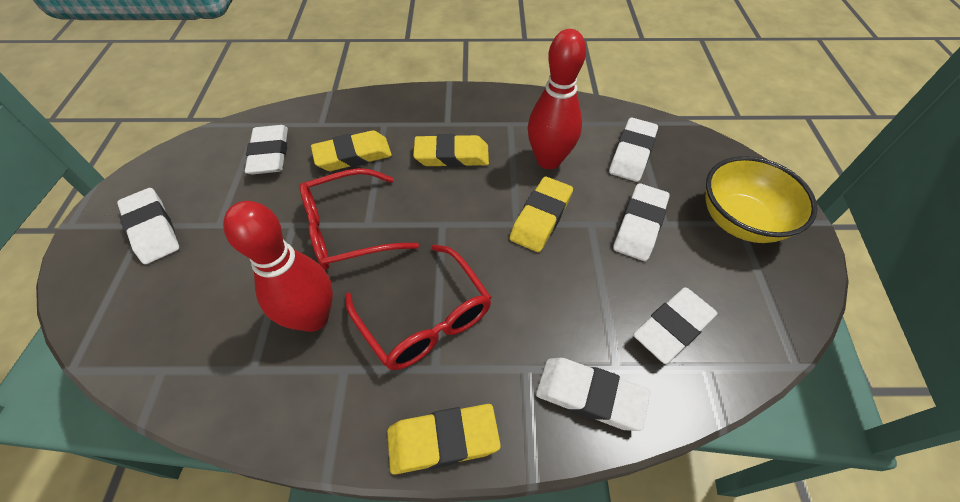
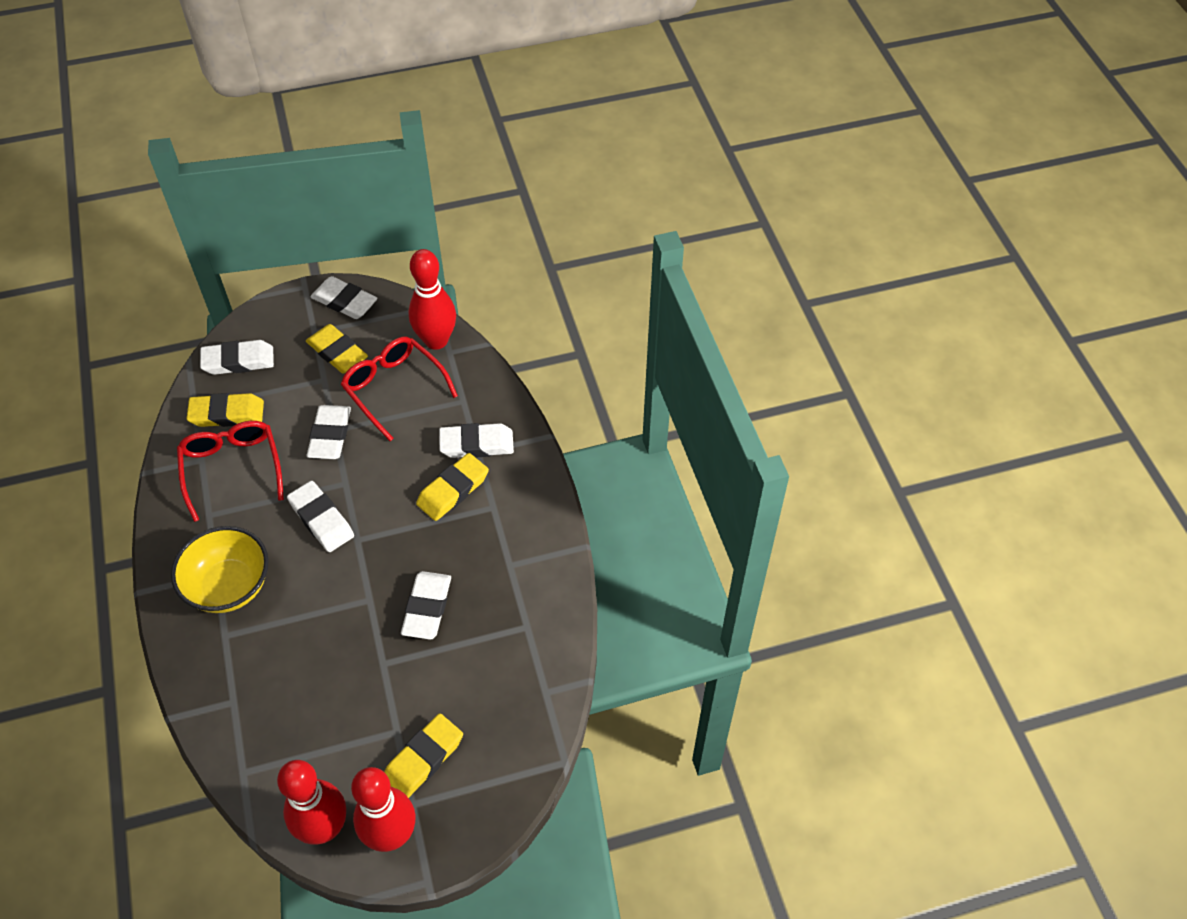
red bowling pin: 2 -> 3

